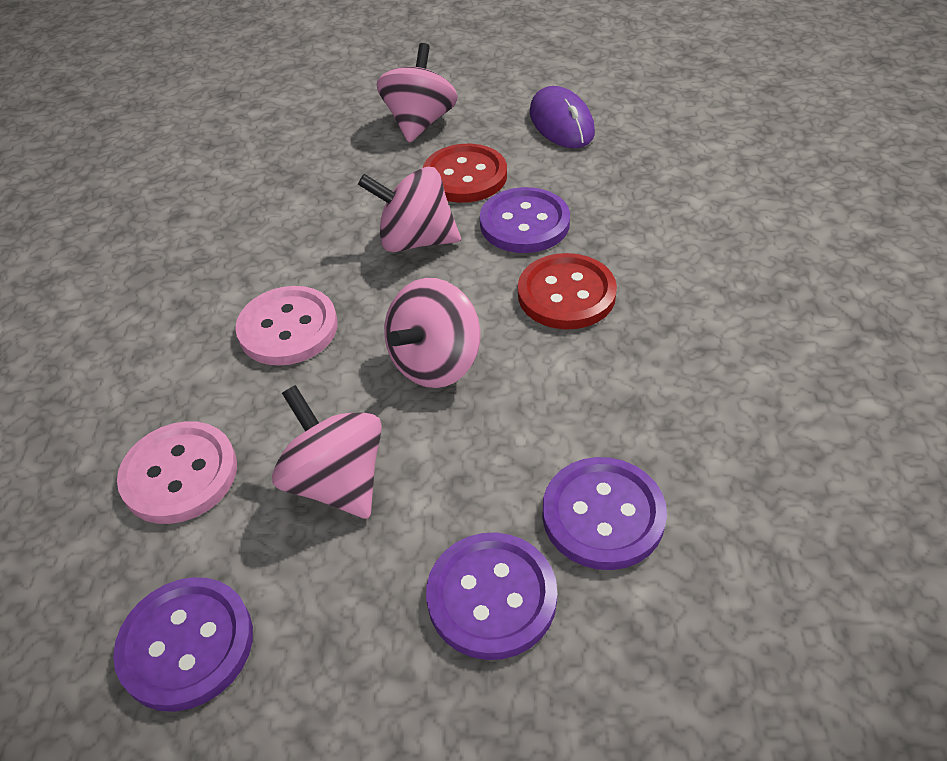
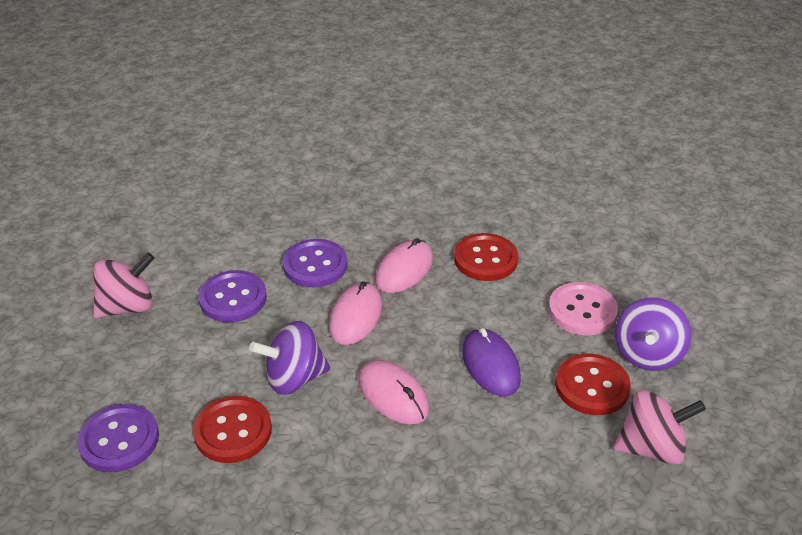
pink button: 2 -> 1
pink mouse: 0 -> 3
pink spinning top: 4 -> 2
purple button: 4 -> 3
purple spinning top: 0 -> 2
red button: 2 -> 3

